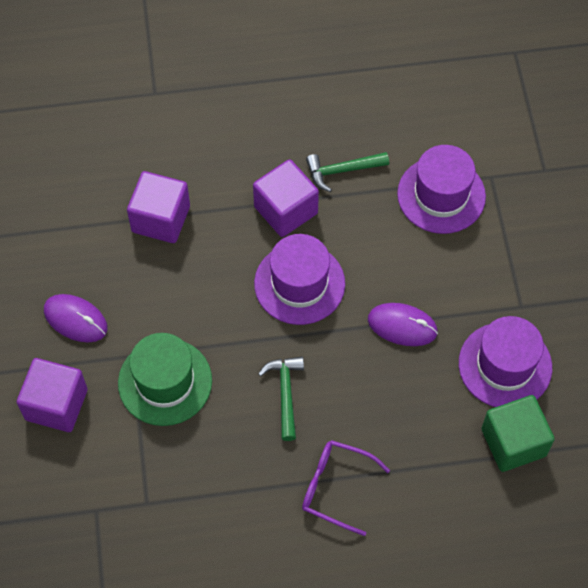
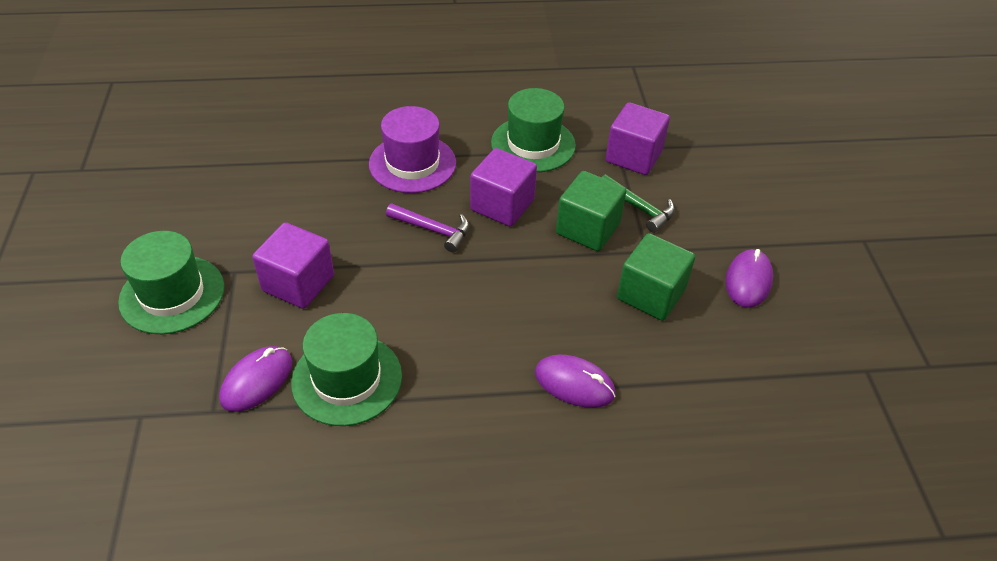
green cube: 1 -> 2
green hammer: 2 -> 1
green hat: 1 -> 3
purple glasses: 1 -> 0
purple hammer: 0 -> 1
purple hat: 3 -> 1
purple mouse: 2 -> 3

